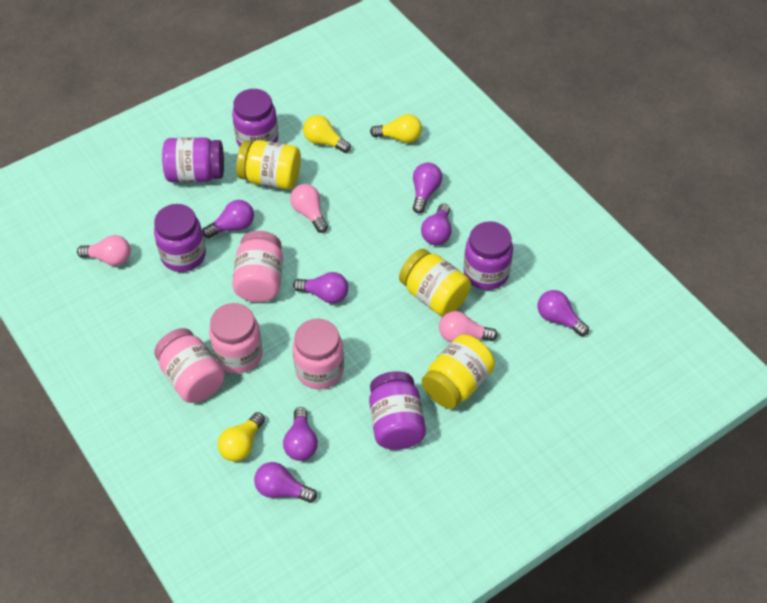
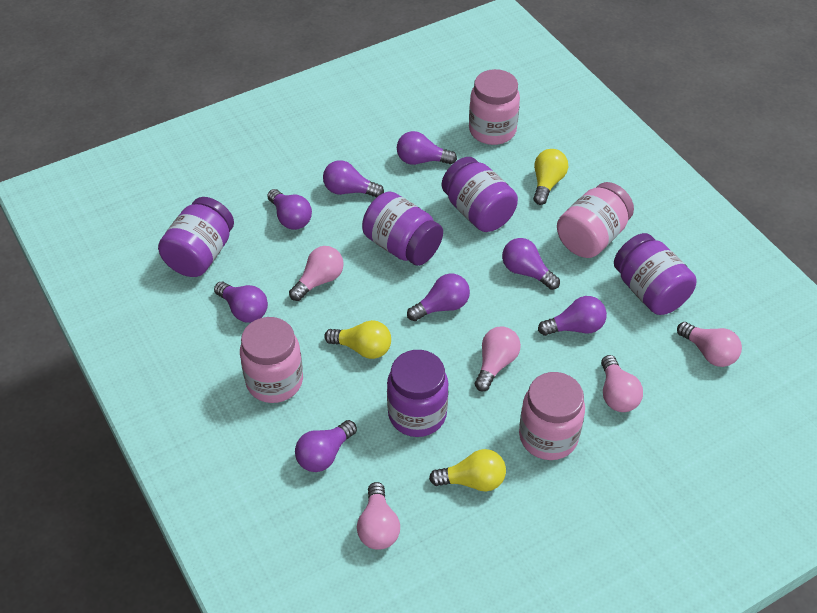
pink light bulb: 3 -> 5
purple light bulb: 7 -> 8
yellow jar: 3 -> 0

